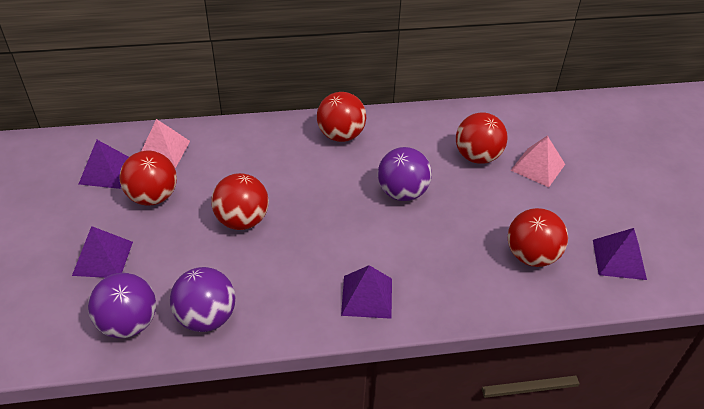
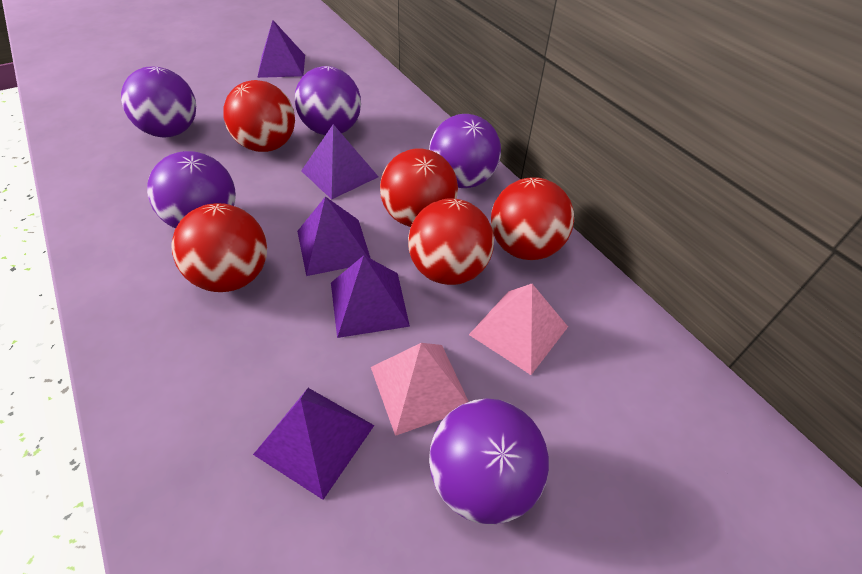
purple ball: 3 -> 5
purple pyramid: 4 -> 5

